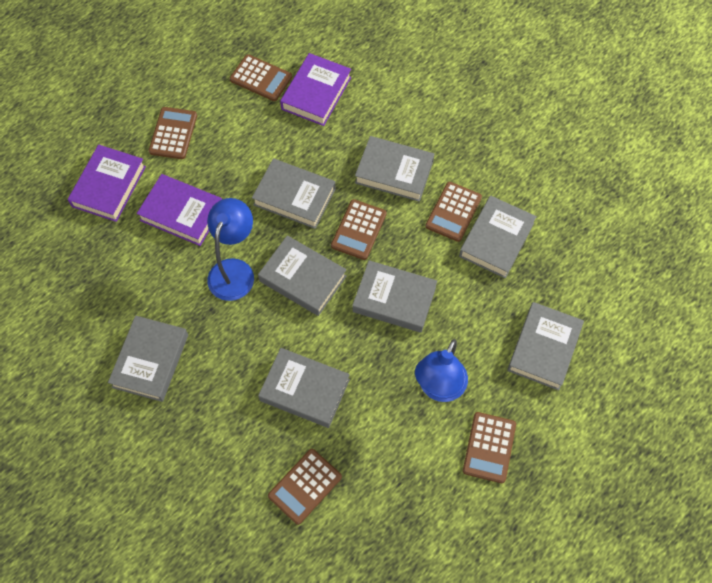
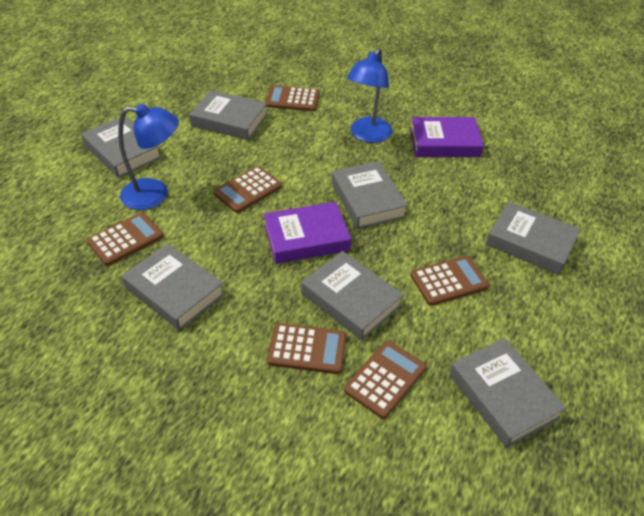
grey book: 8 -> 7
purple book: 3 -> 2

